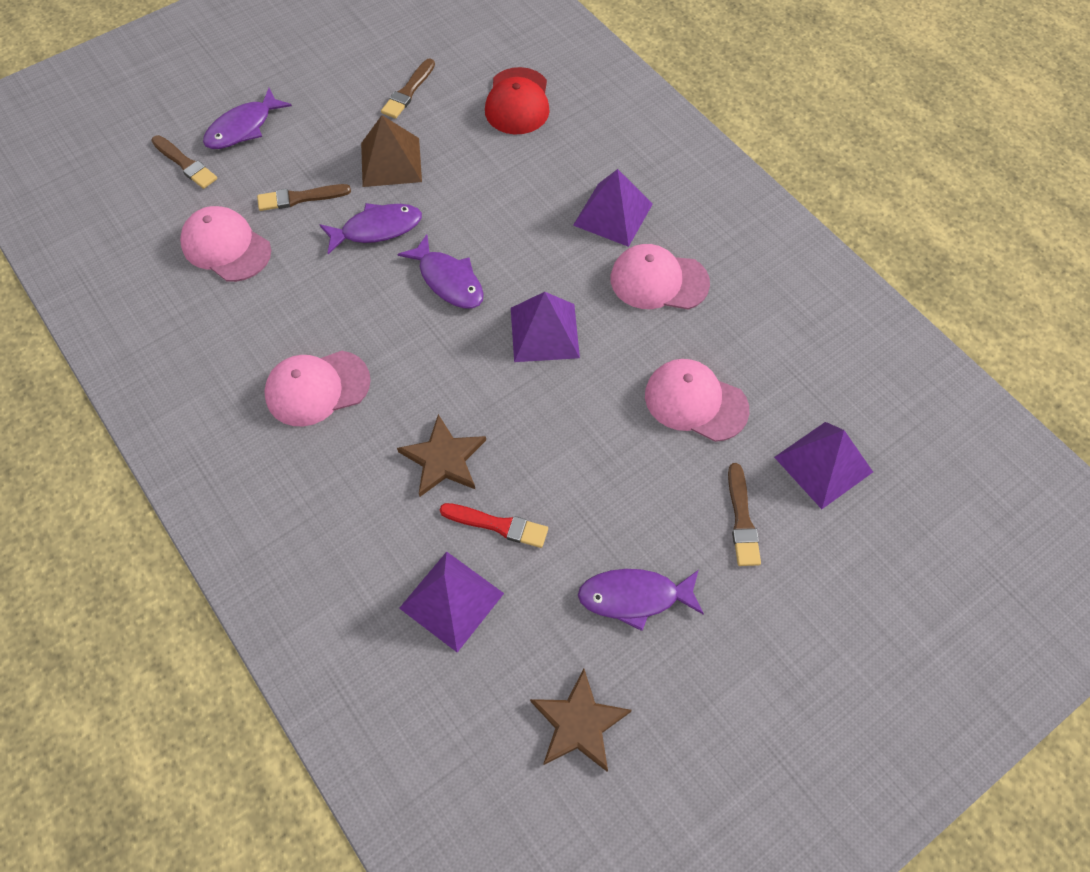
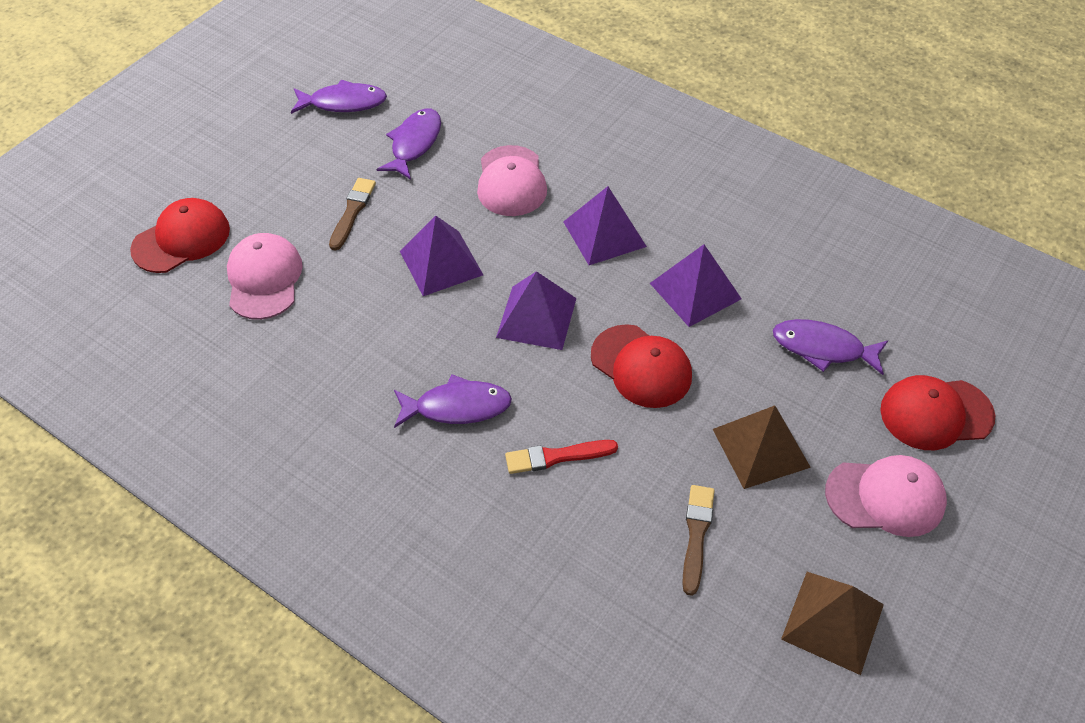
brown brush: 4 -> 2
brown pyramid: 1 -> 2
brown star: 2 -> 0
pink cap: 4 -> 3
red cap: 1 -> 3

